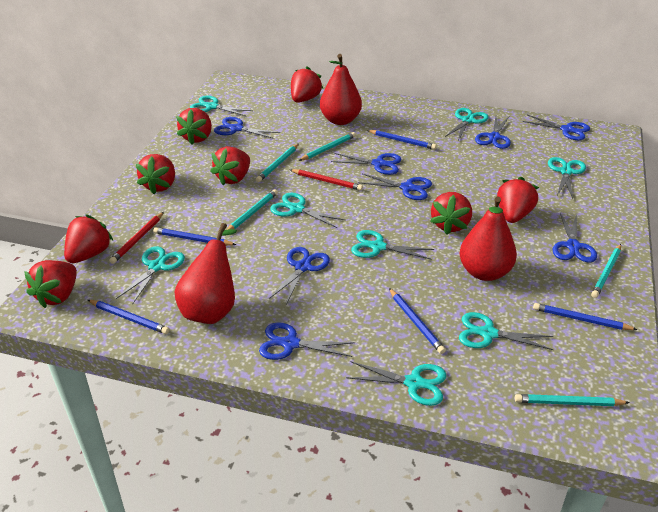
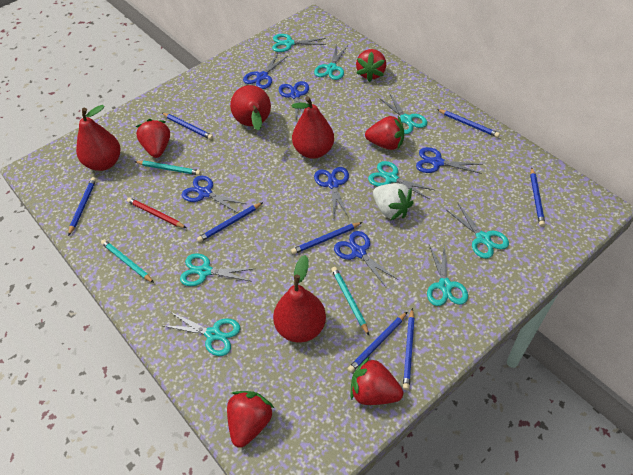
blue pencil: 5 -> 8
blue scissors: 8 -> 6
red pear: 3 -> 4
red pencil: 2 -> 1
red strawberry: 8 -> 5
turquoise pencil: 5 -> 3
white strawberry: 0 -> 1

